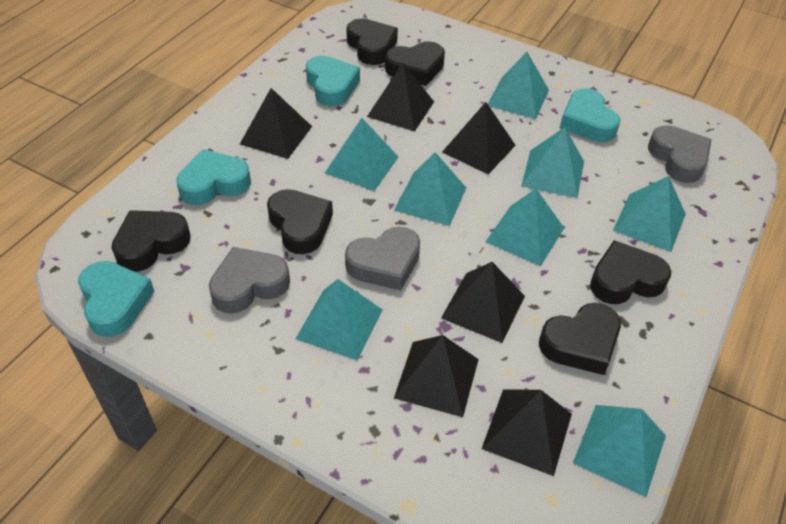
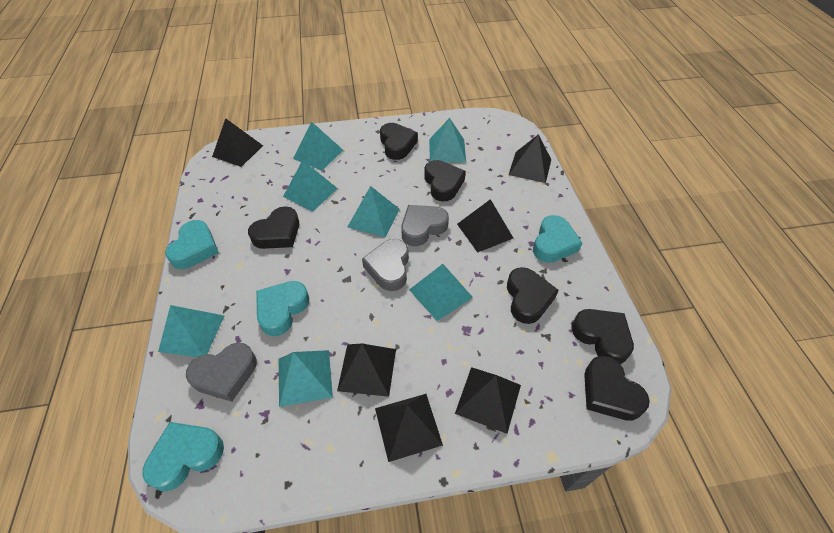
turquoise pyramid: 8 -> 7

